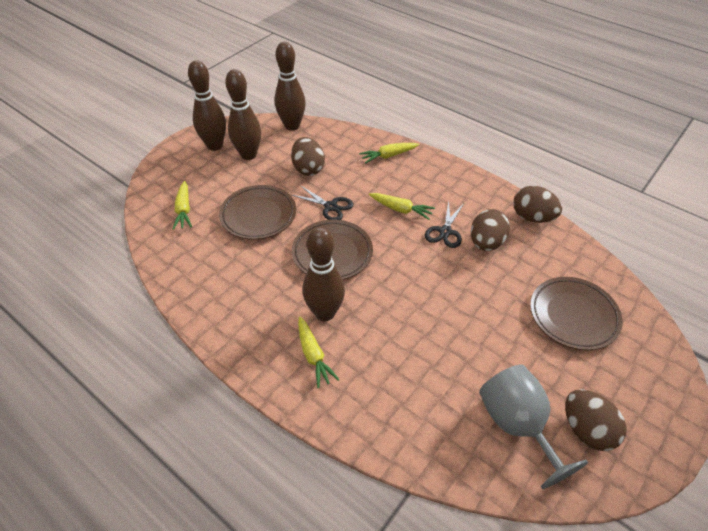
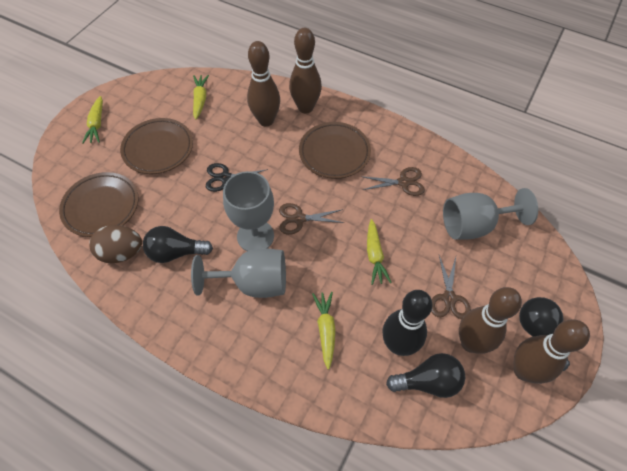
black bowling pin: 0 -> 1
black light bulb: 0 -> 3
black scissors: 2 -> 1
brown egg: 4 -> 1
brown scissors: 0 -> 3
grey goblet: 1 -> 3

